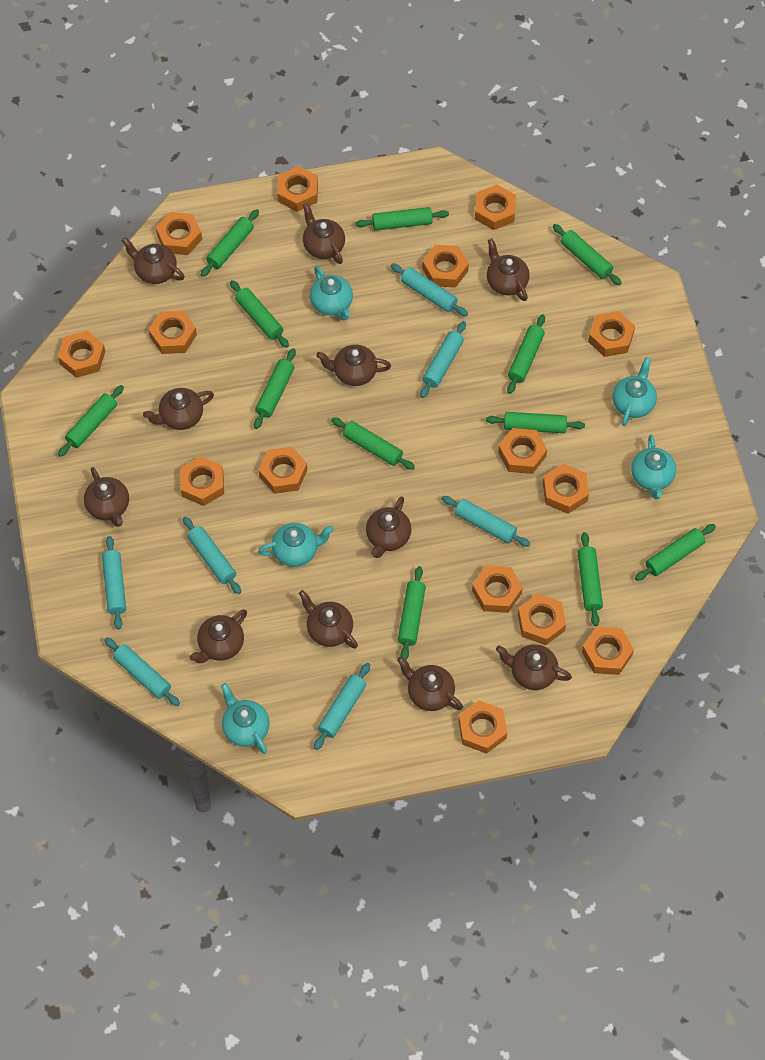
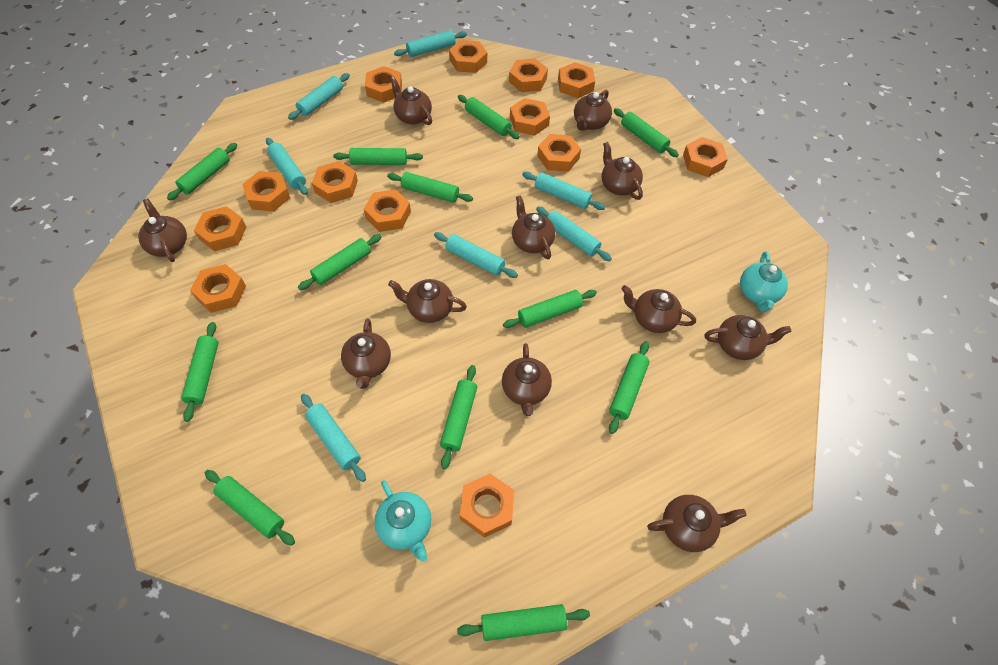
orange nut: 15 -> 13
turquoise teapot: 5 -> 2

